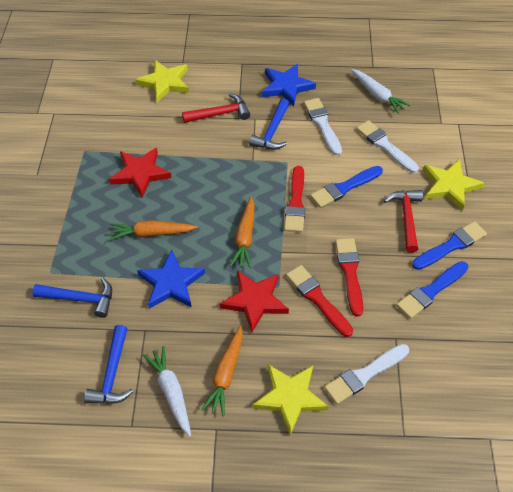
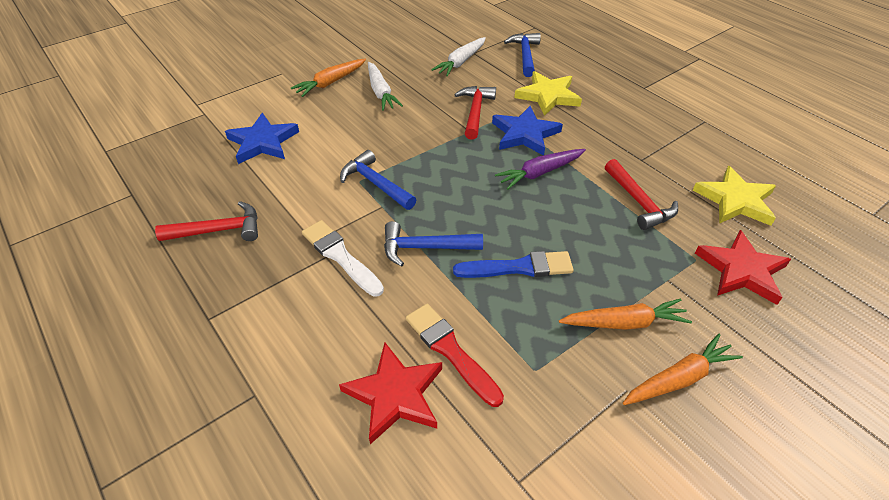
blue brush: 3 -> 1
purple carrot: 0 -> 1
red brush: 3 -> 1
red hammer: 2 -> 3
white brush: 3 -> 1
yellow star: 3 -> 2

